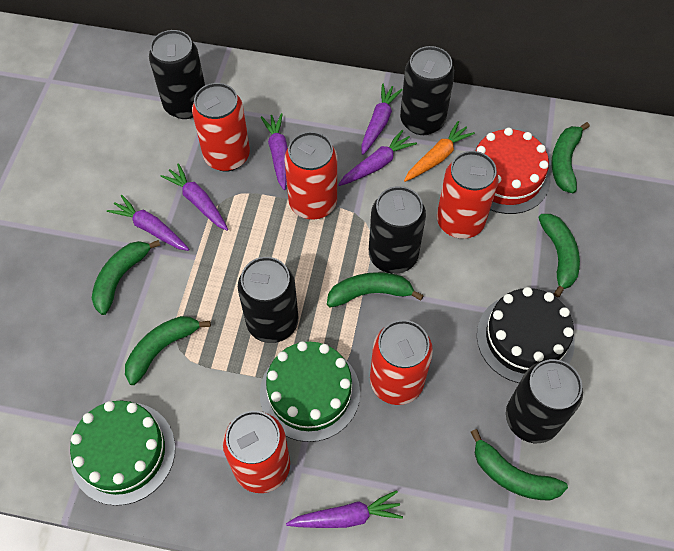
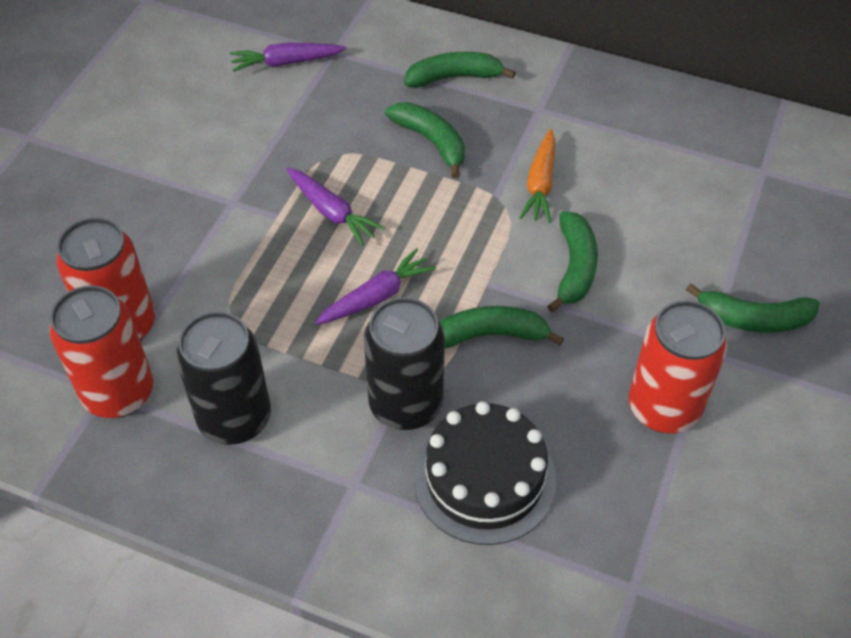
black can: 5 -> 2
green banana: 6 -> 5
green cake: 2 -> 0
purple carrot: 6 -> 3
red cake: 1 -> 0
red can: 5 -> 3

